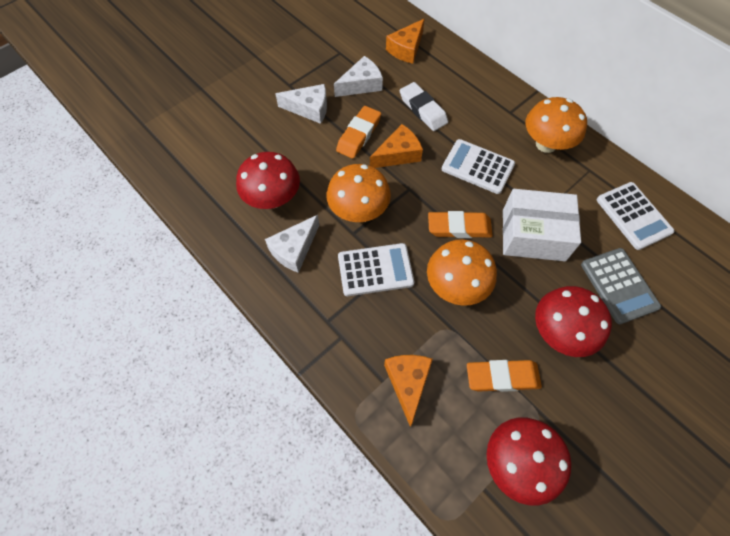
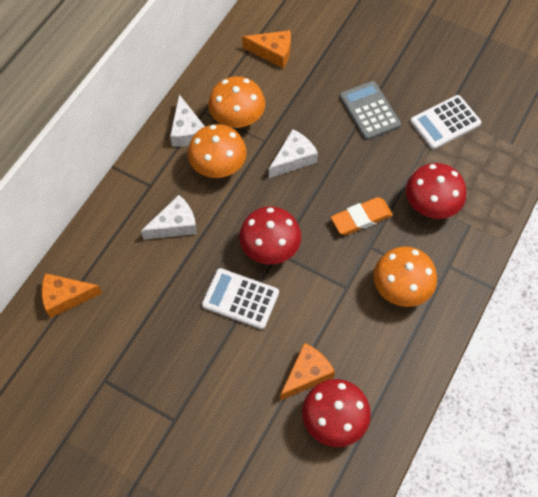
orange eraser: 3 -> 1
white box: 1 -> 0
white calculator: 3 -> 2
white eraser: 1 -> 0

